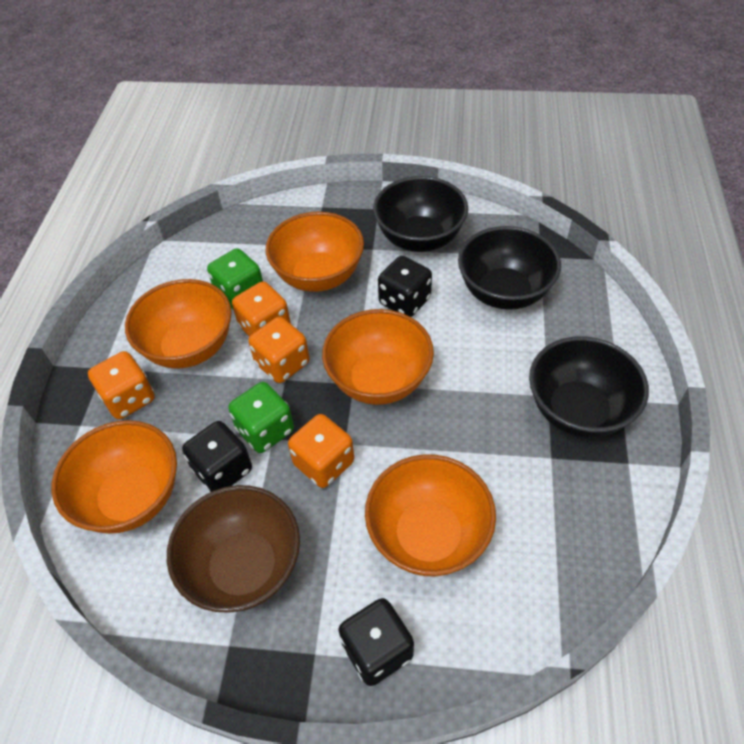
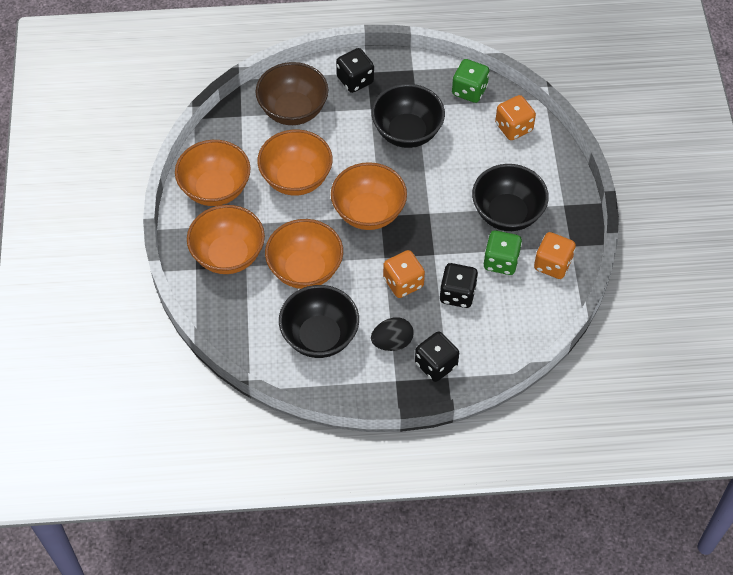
black egg: 0 -> 1
orange dice: 4 -> 3

